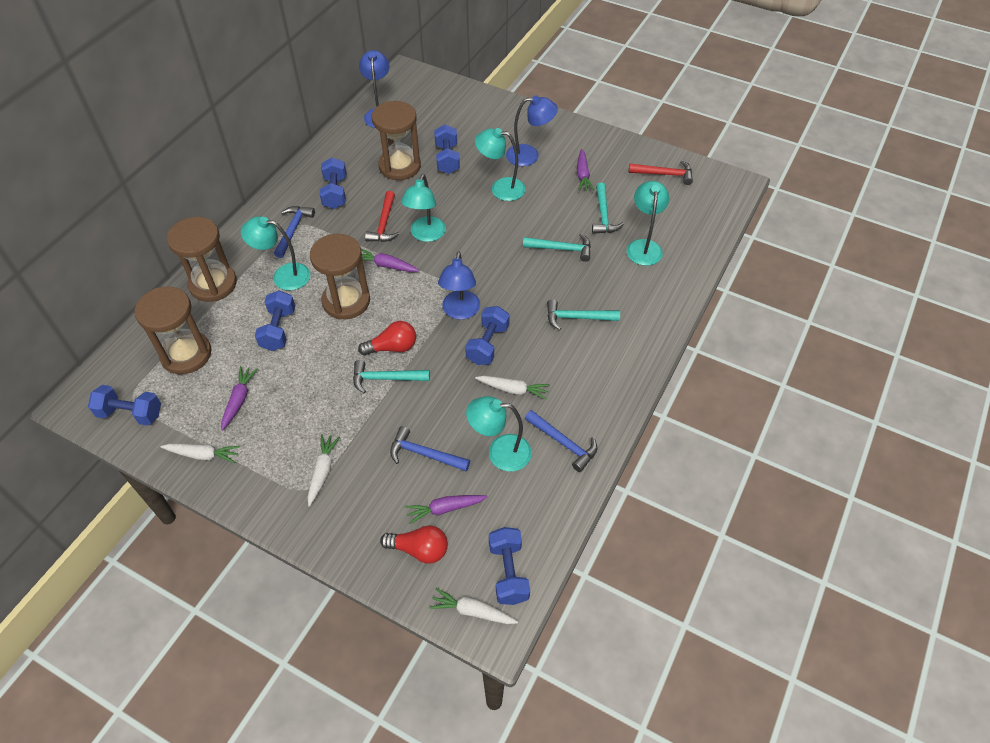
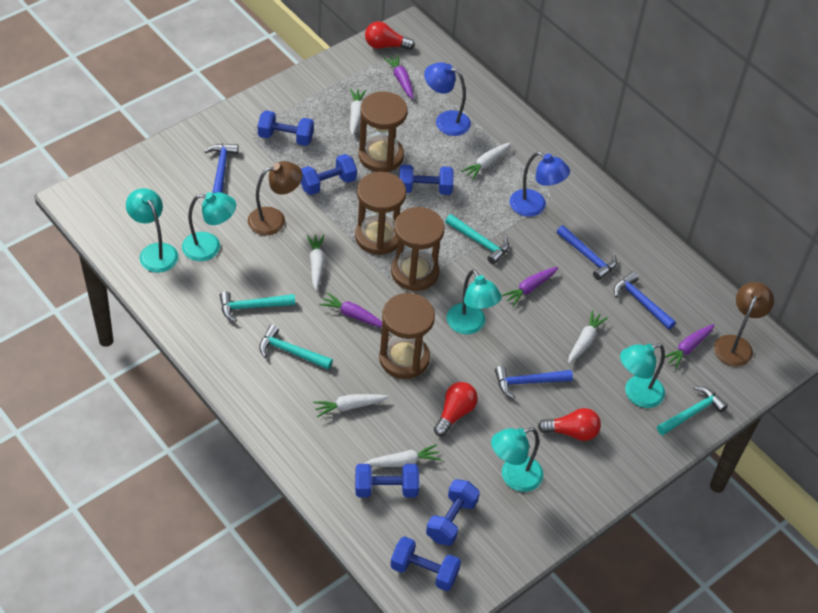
blue hammer: 3 -> 4
blue lamp: 3 -> 2
brown lamp: 0 -> 2
red hammer: 2 -> 0
red light bulb: 2 -> 3
white carrot: 4 -> 6

